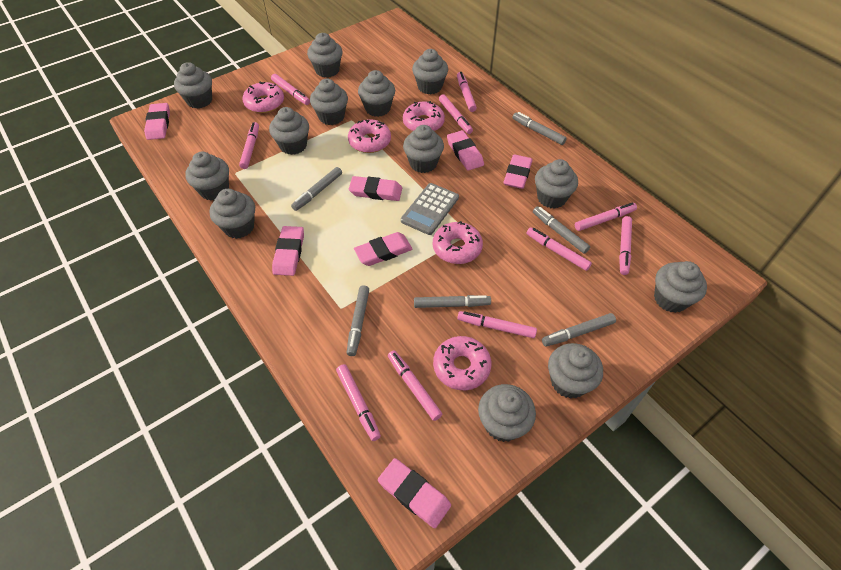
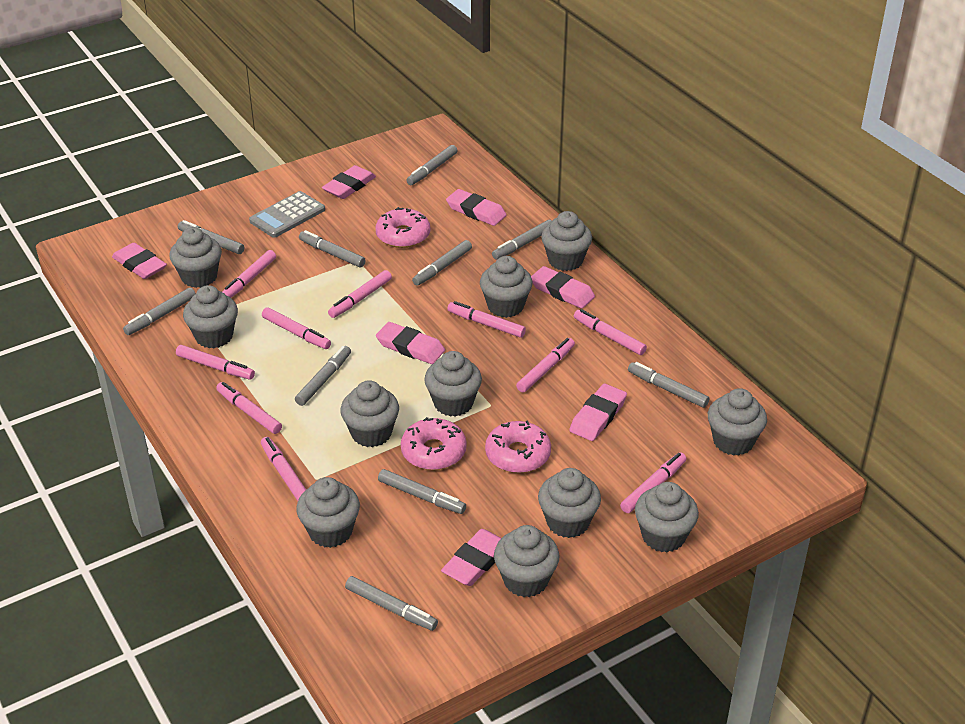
grey cupcake: 13 -> 11
grey marker: 6 -> 10
pink donut: 5 -> 3

